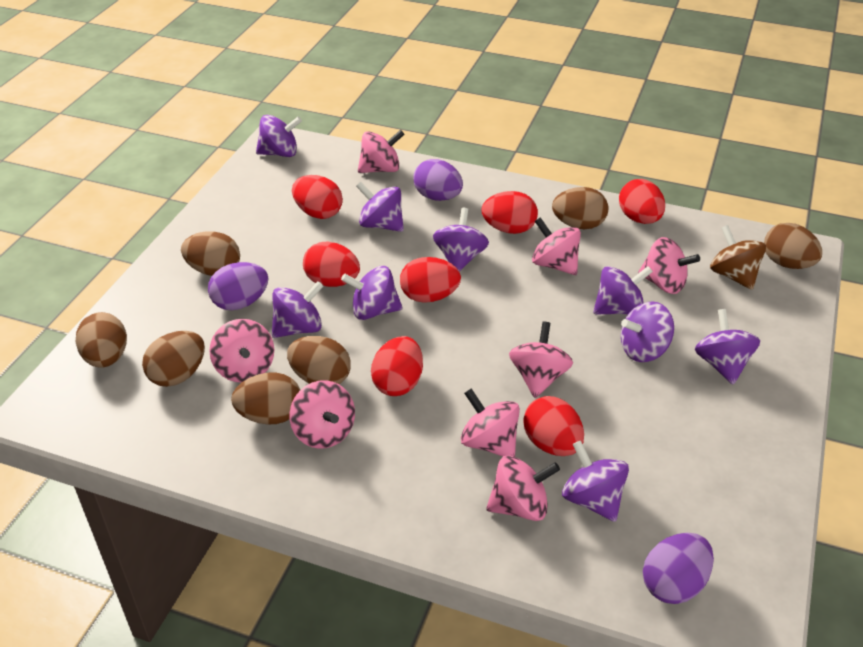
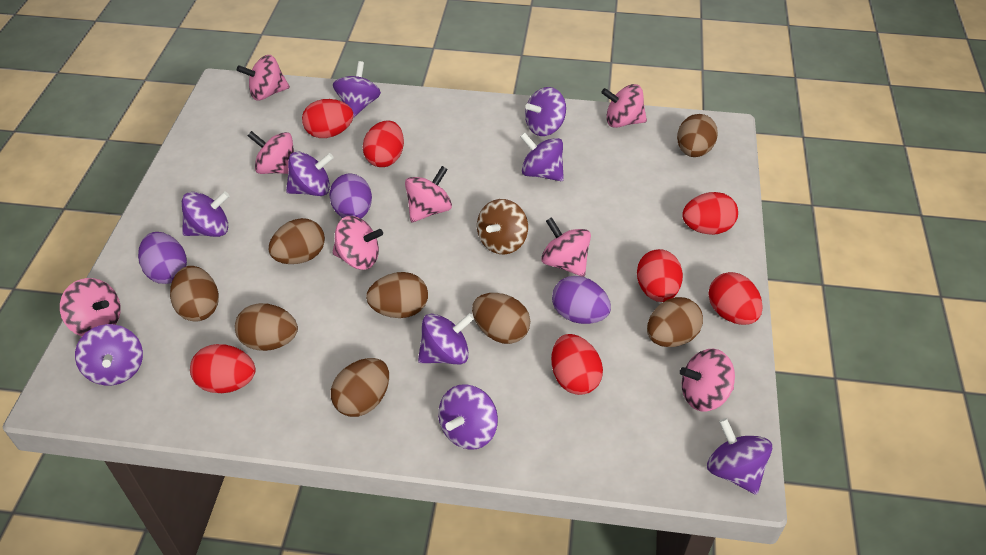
brown egg: 7 -> 8

